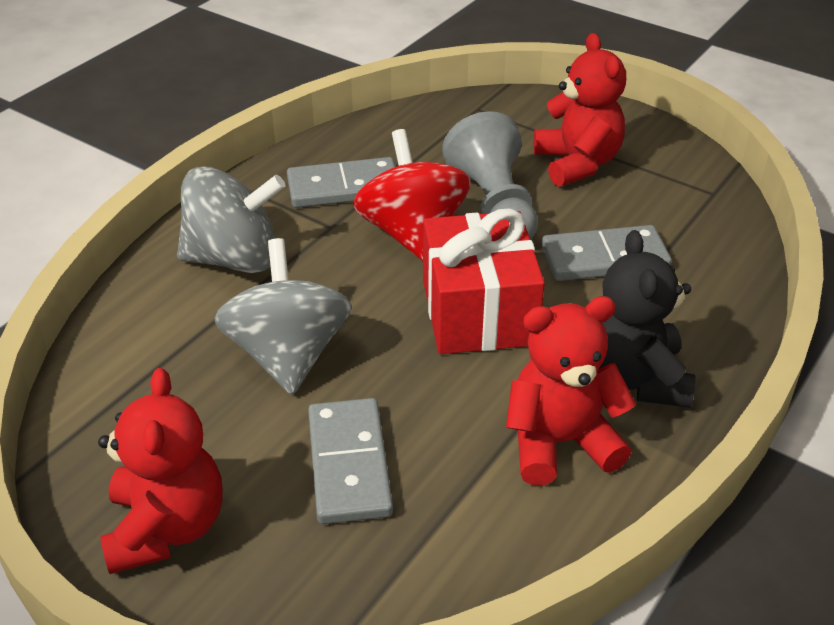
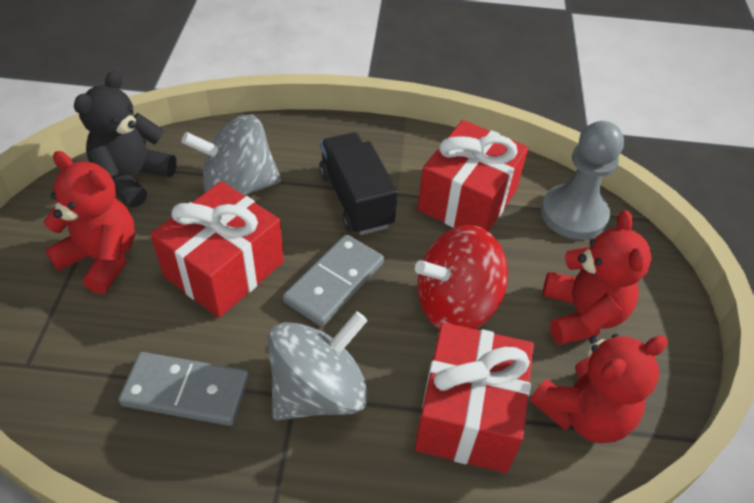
black truck: 0 -> 1
grey domino: 3 -> 2
red gift: 1 -> 3

